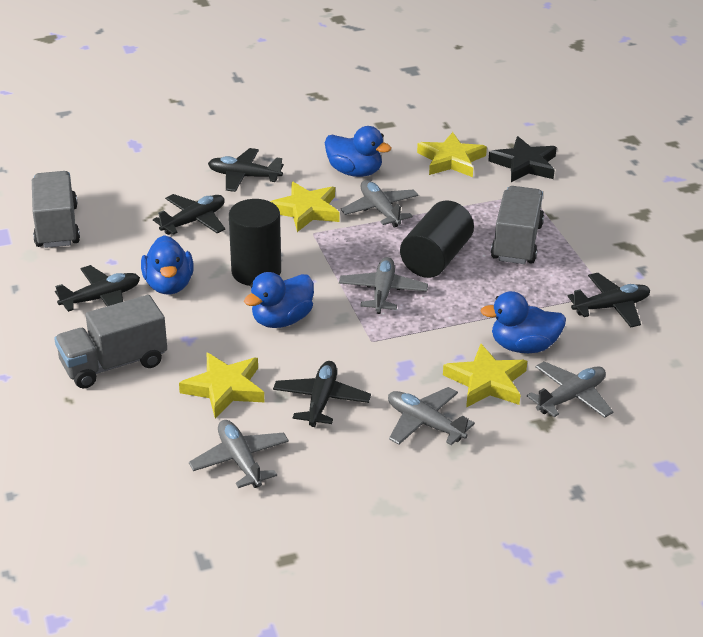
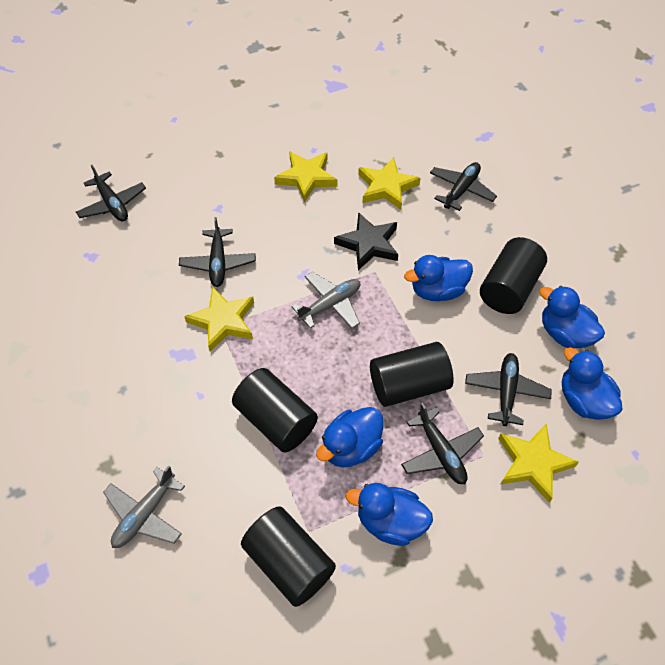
black cylinder: 2 -> 4
blue duck: 4 -> 5
grey plane: 5 -> 2
grey truck: 3 -> 0

